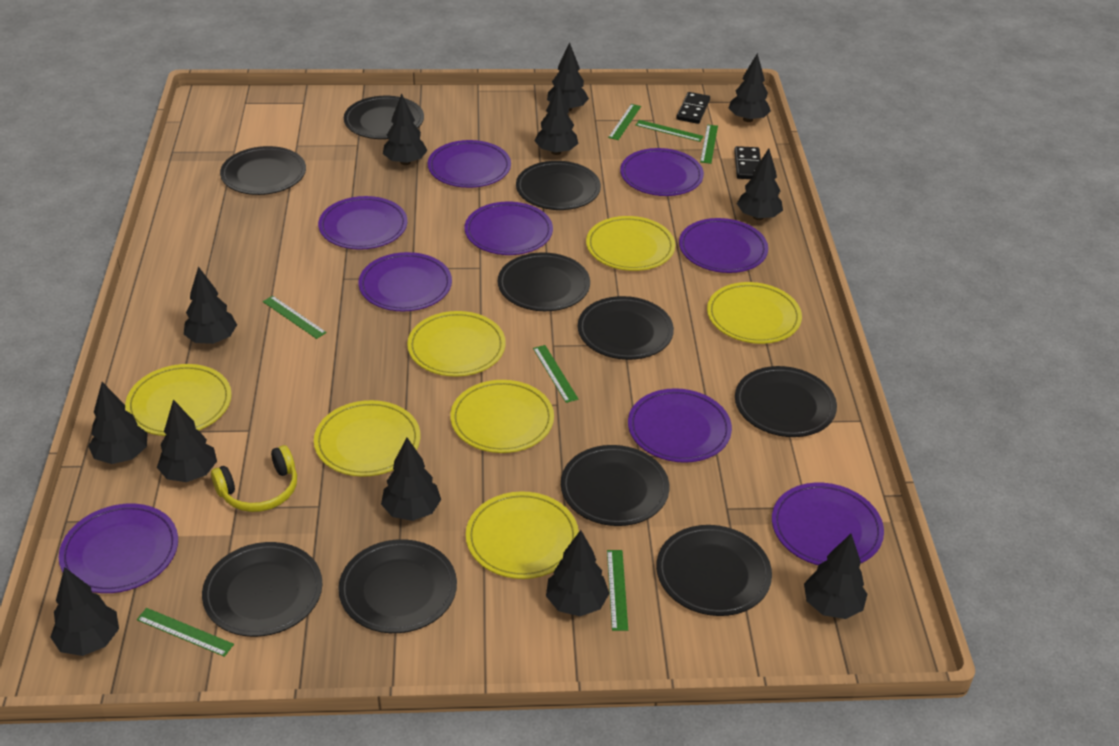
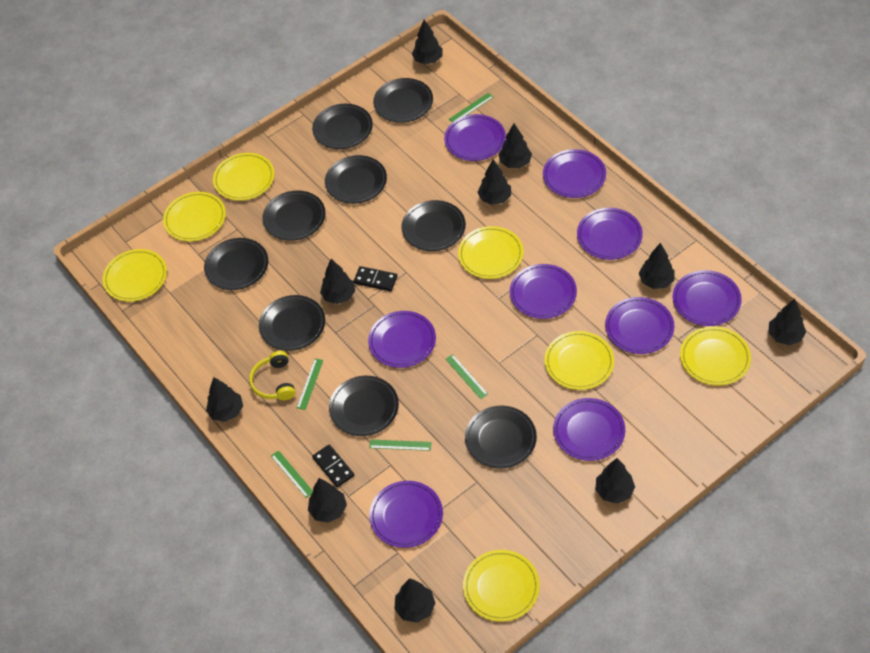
black plate: 10 -> 9
black tree: 12 -> 10
green ruler: 7 -> 5

